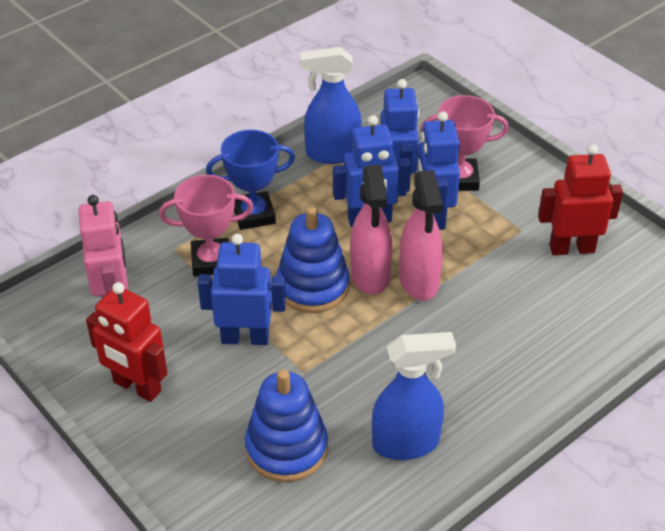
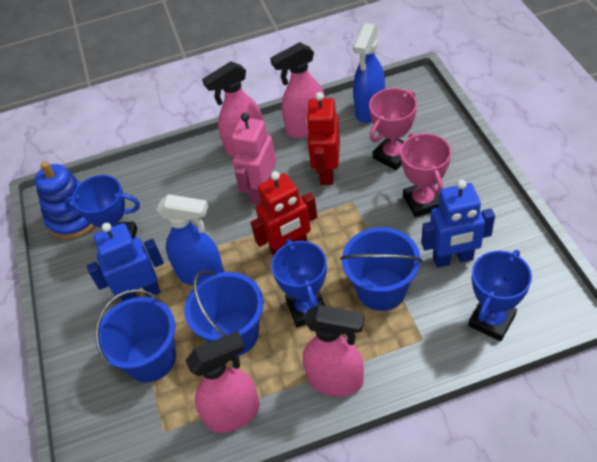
blue bucket: 0 -> 3
blue robot: 4 -> 2
blue stacking toy: 2 -> 1
blue trophy: 1 -> 3
pink spray bottle: 2 -> 4

